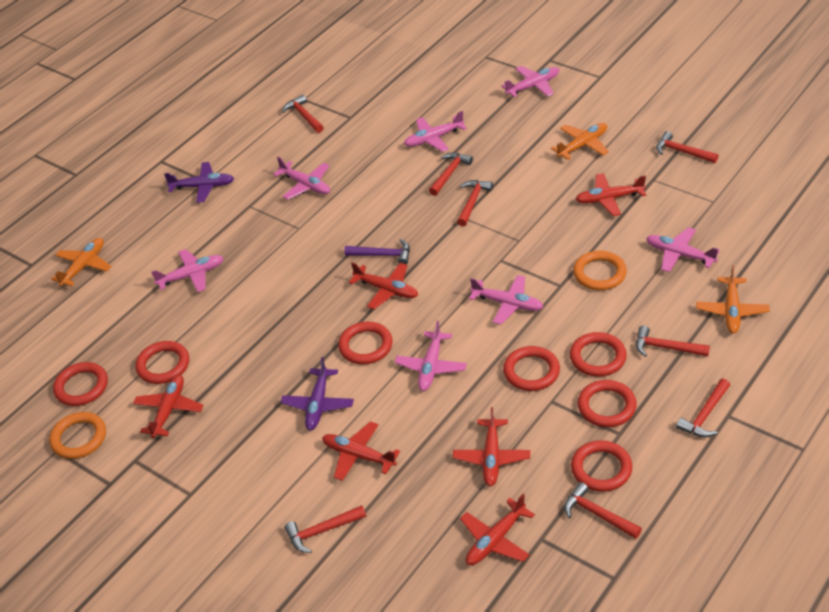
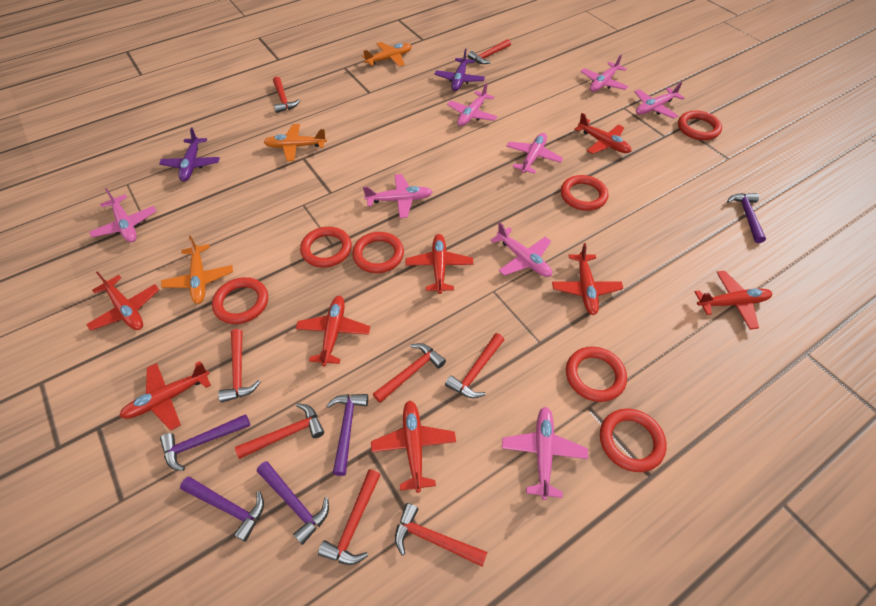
orange ring: 2 -> 0
pink plane: 7 -> 8
purple hammer: 1 -> 5
red plane: 6 -> 8

